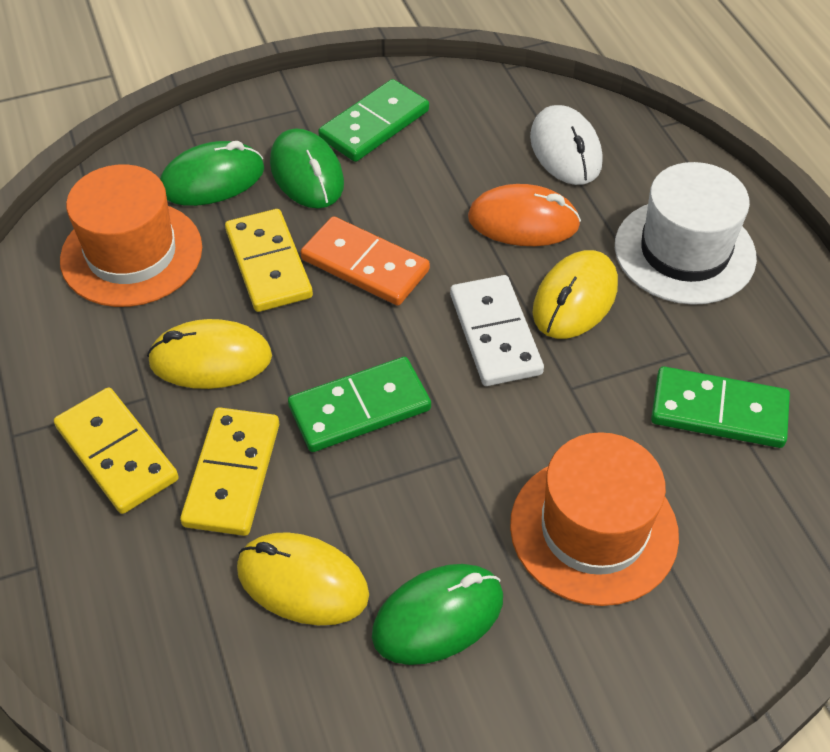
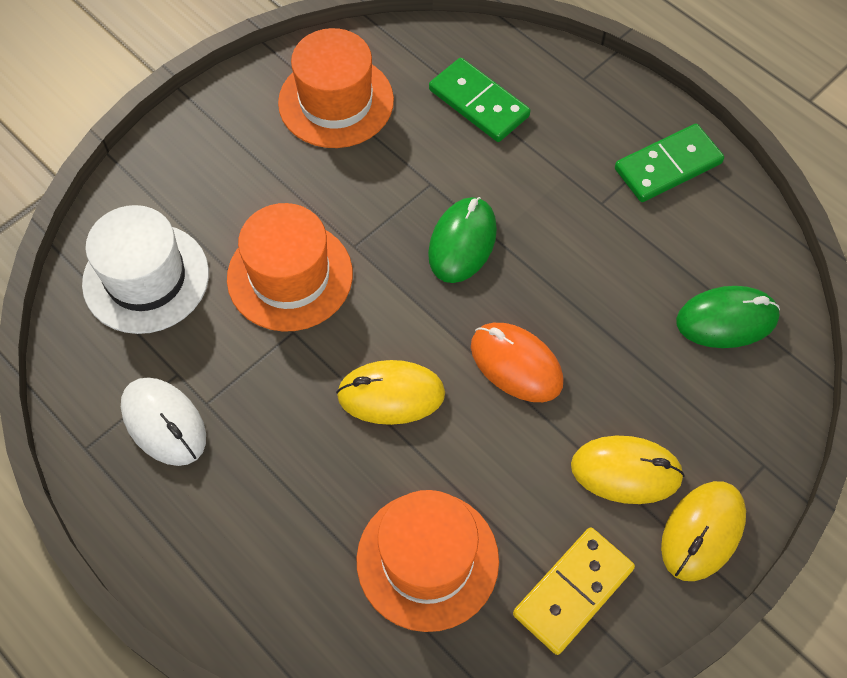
green domino: 3 -> 2
green mouse: 3 -> 2
orange domino: 1 -> 0
orange hat: 2 -> 3
white domino: 1 -> 0
yellow domino: 3 -> 1

